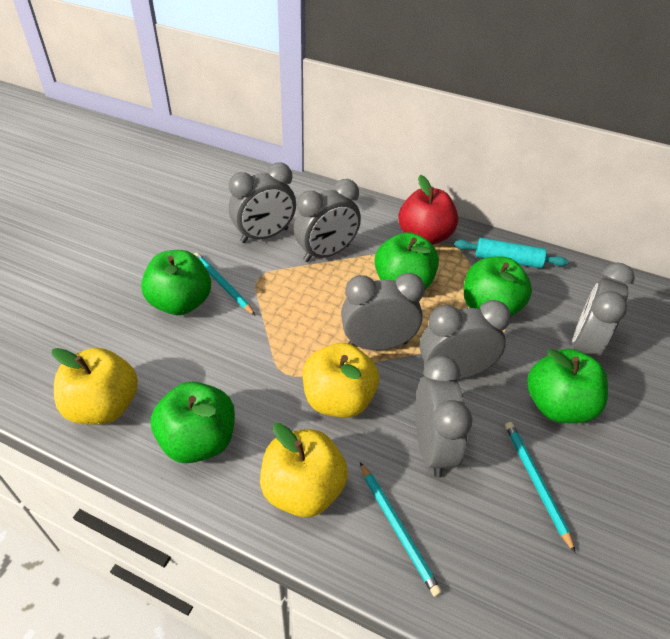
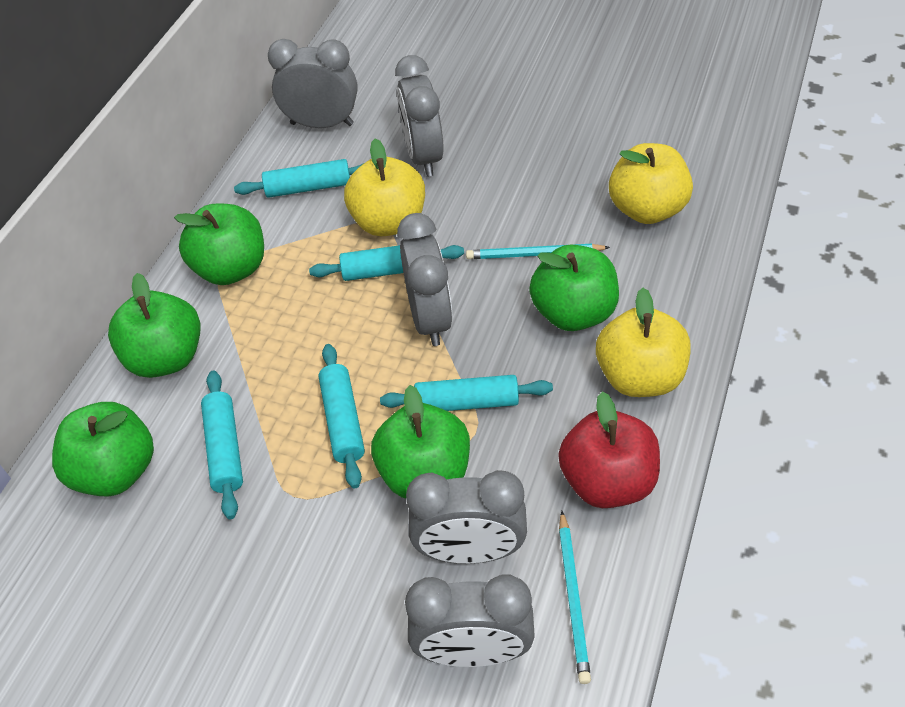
grey clock: 6 -> 5
turquoise pencil: 3 -> 2
turquoise rolling pin: 1 -> 5

